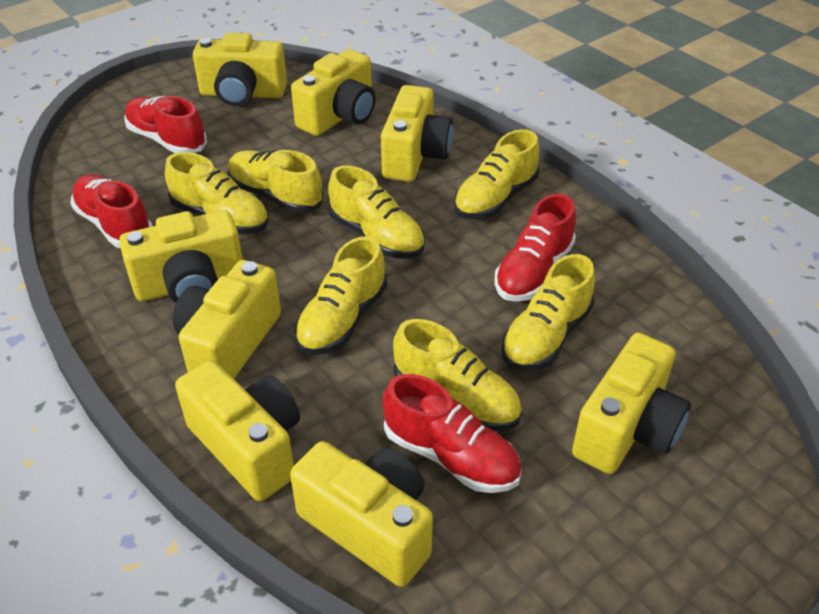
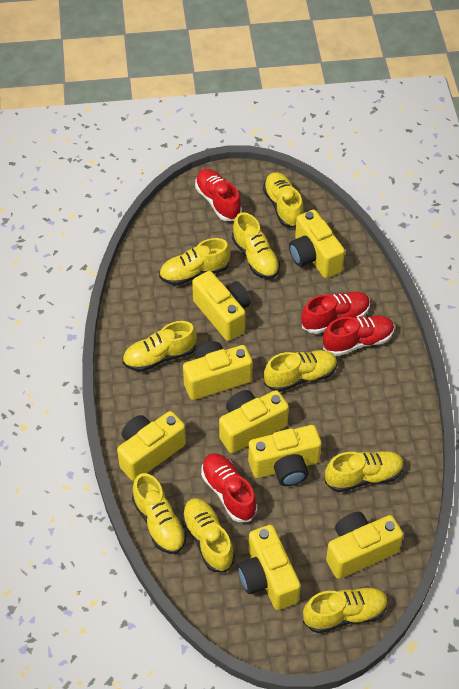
yellow shoe: 7 -> 9

